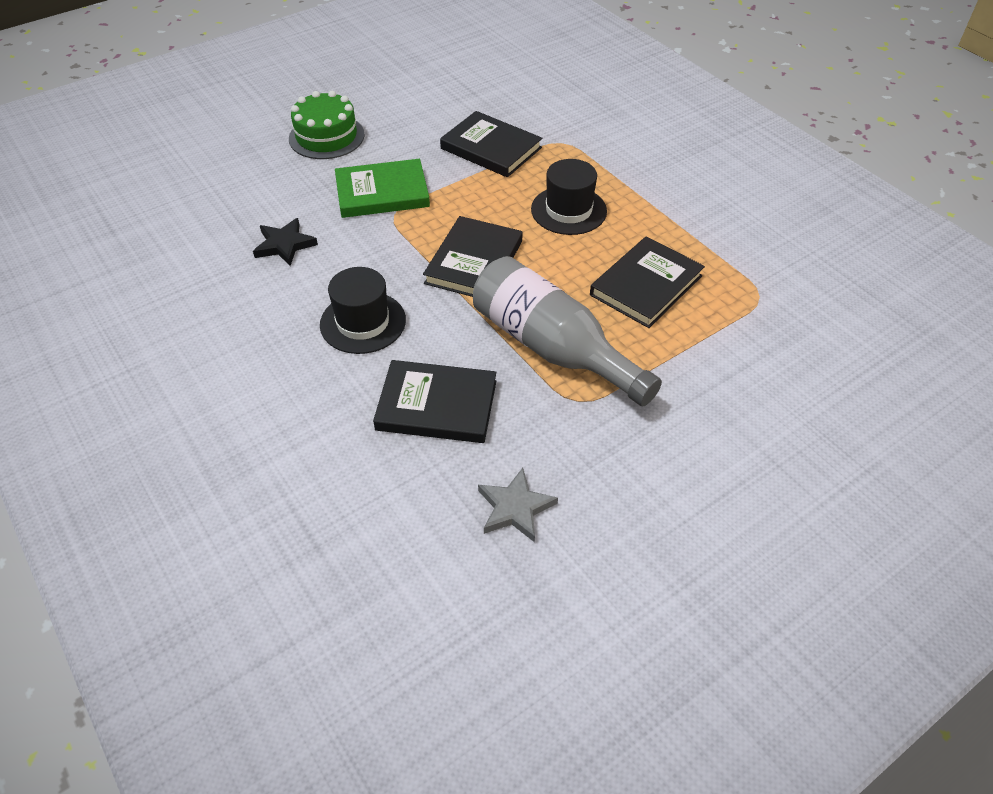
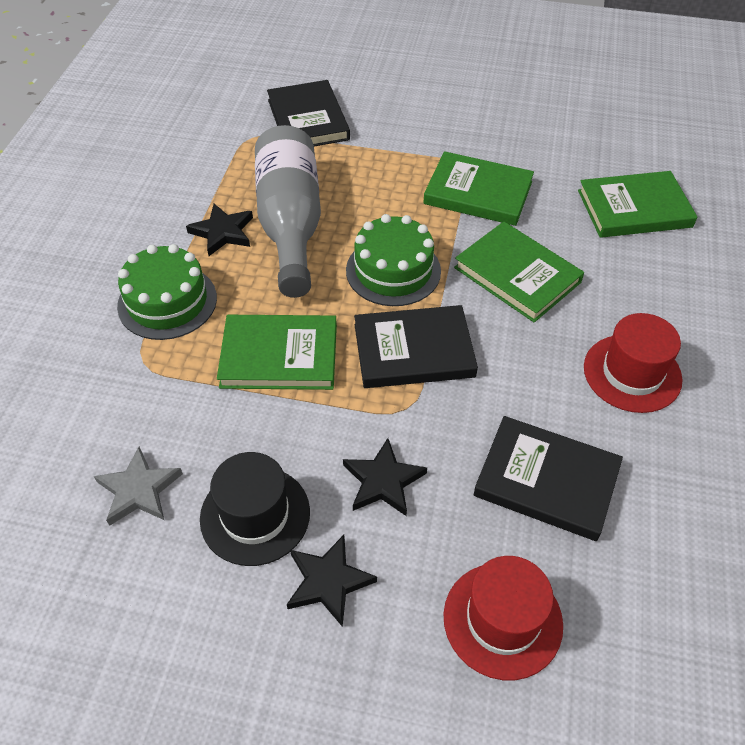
black book: 4 -> 3
black hat: 2 -> 1
black star: 1 -> 3
green book: 1 -> 4
green cake: 1 -> 2
red hat: 0 -> 2

